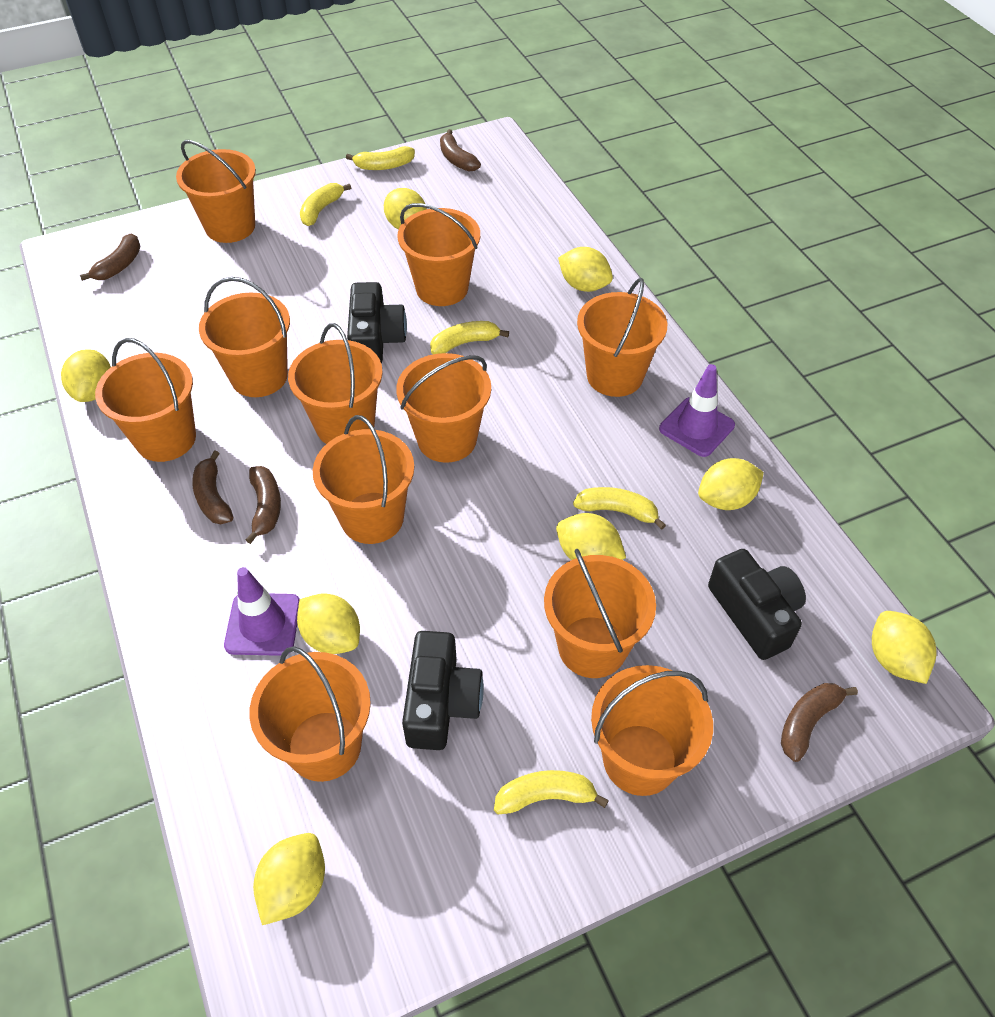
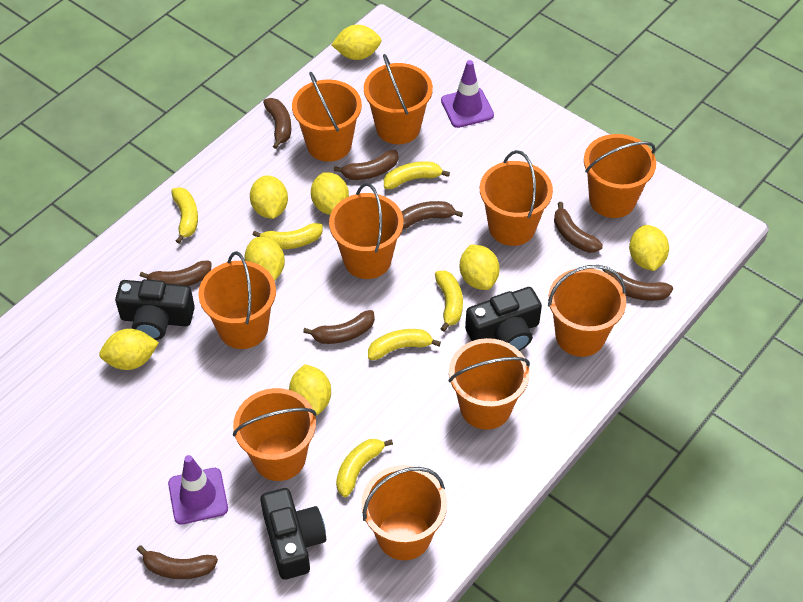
brown banana: 5 -> 8
orange bucket: 11 -> 10
yellow banana: 5 -> 6

